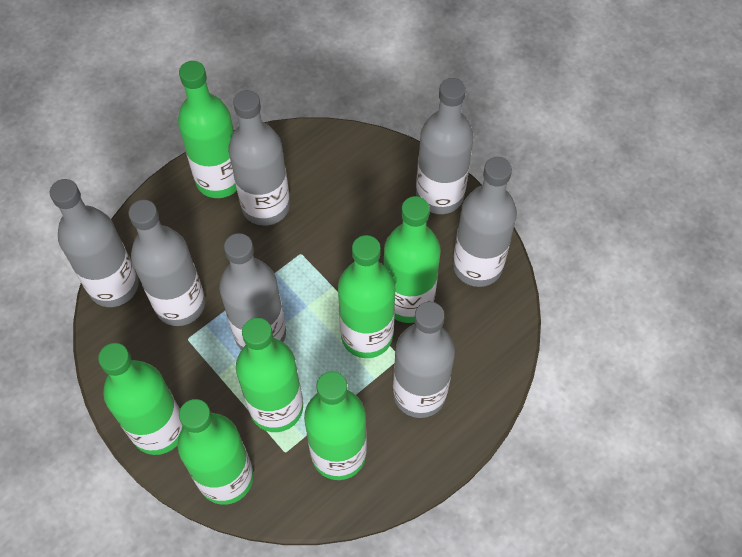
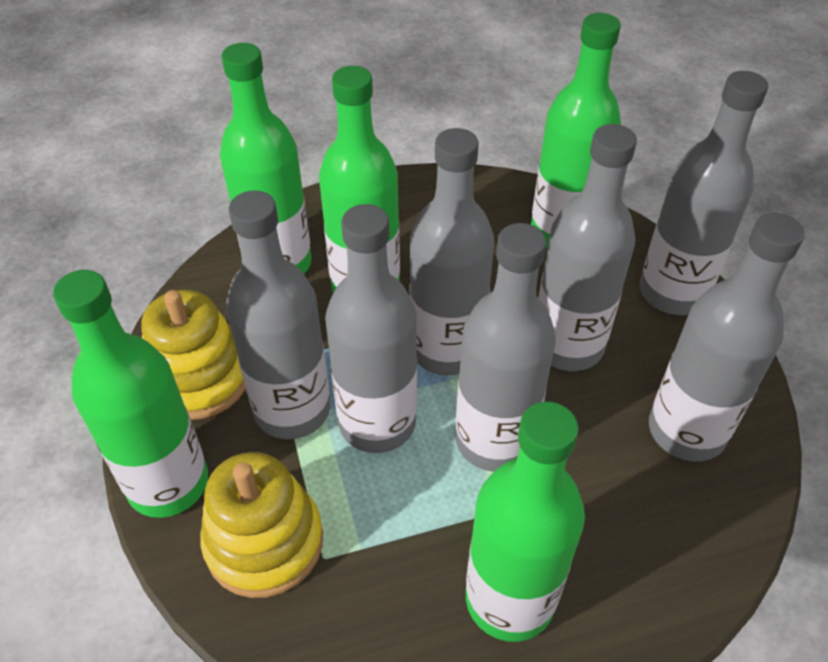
green bottle: 7 -> 5
yellow stacking toy: 0 -> 2

